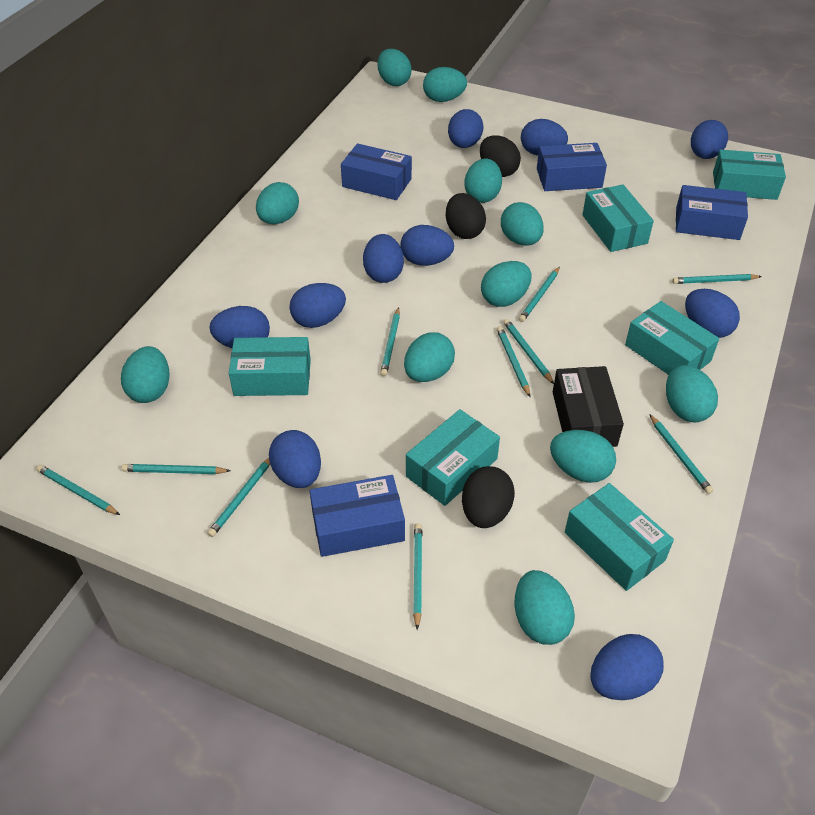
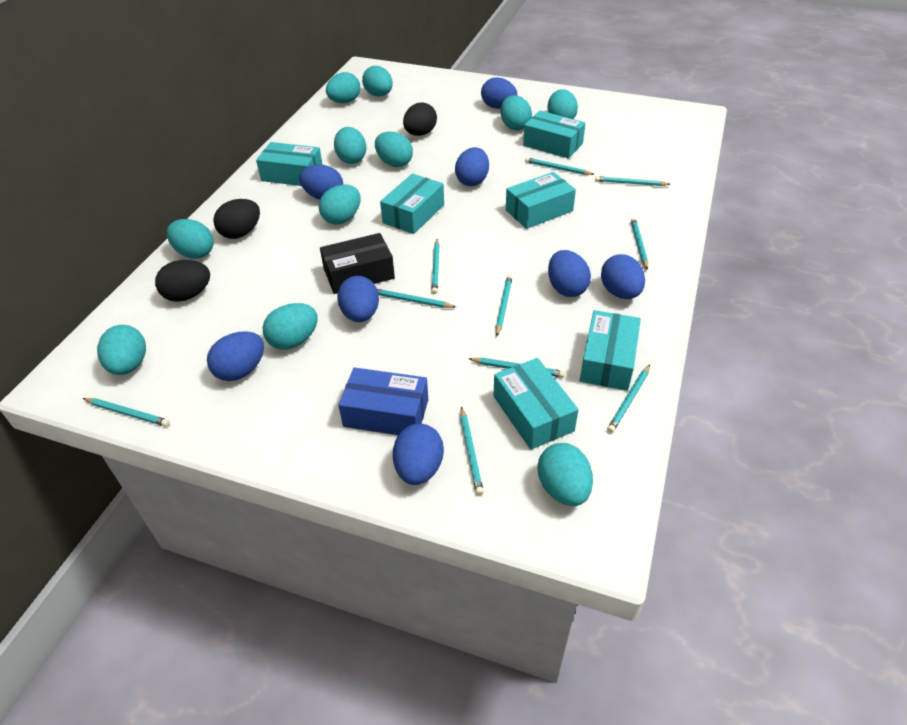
blue box: 4 -> 1
blue egg: 10 -> 8

